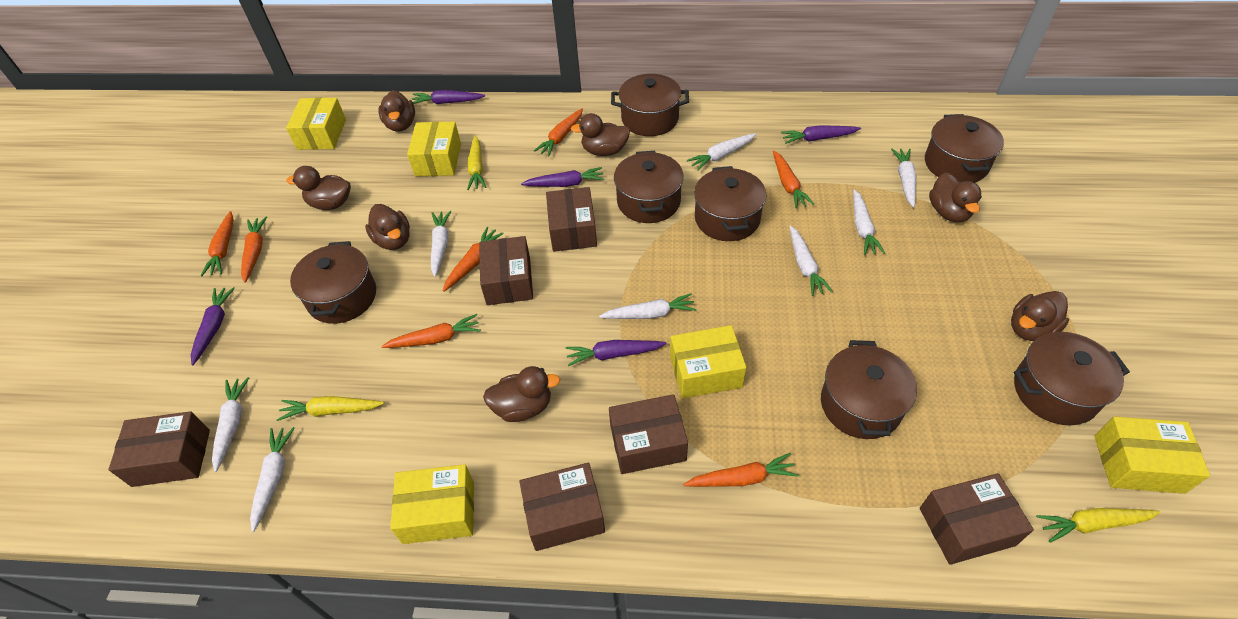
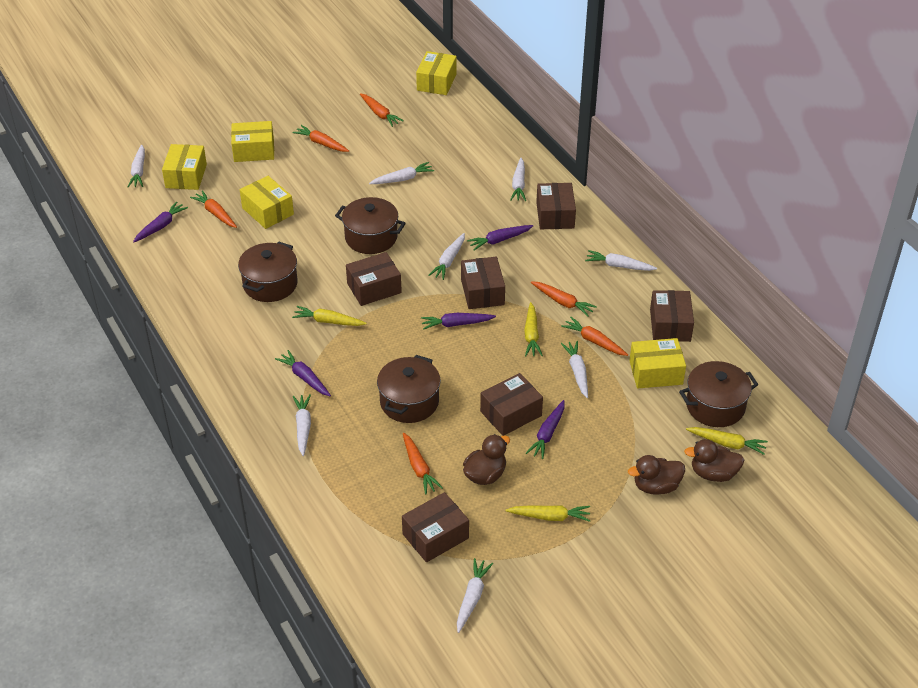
brown duck: 7 -> 3
brown pot: 7 -> 4
orange carrot: 7 -> 6
yellow carrot: 3 -> 4

